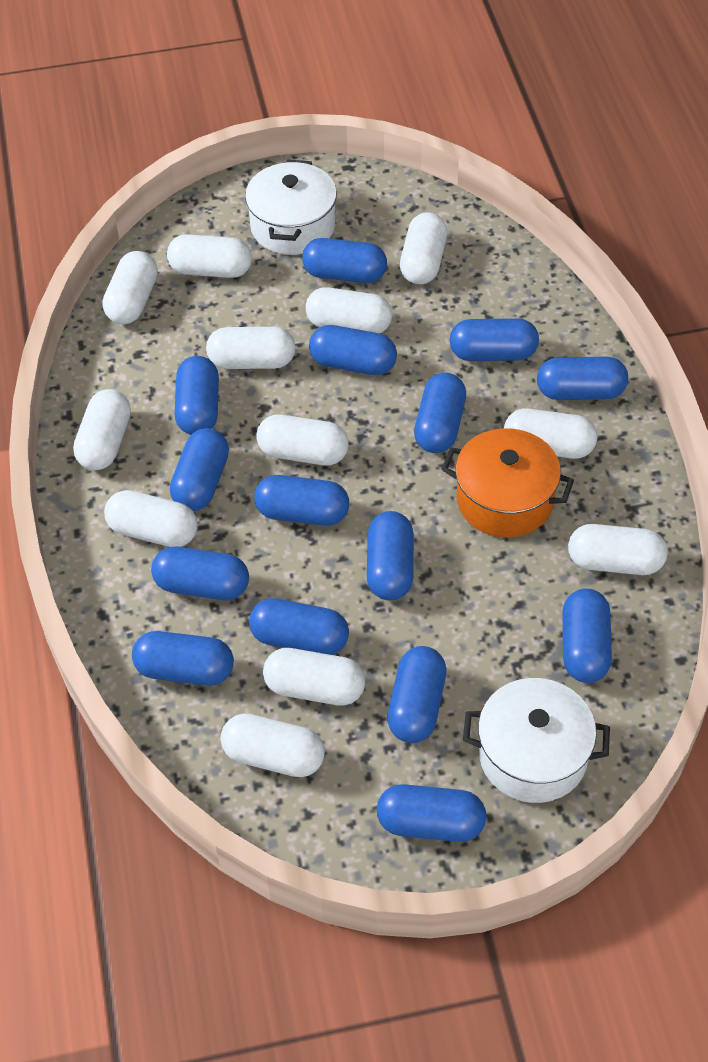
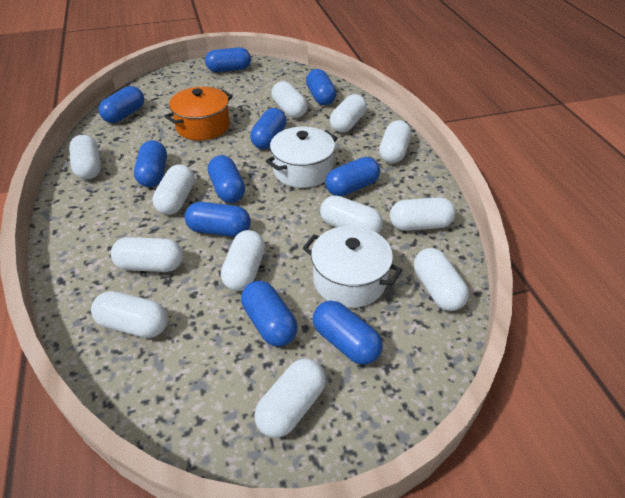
blue capsule: 15 -> 10

